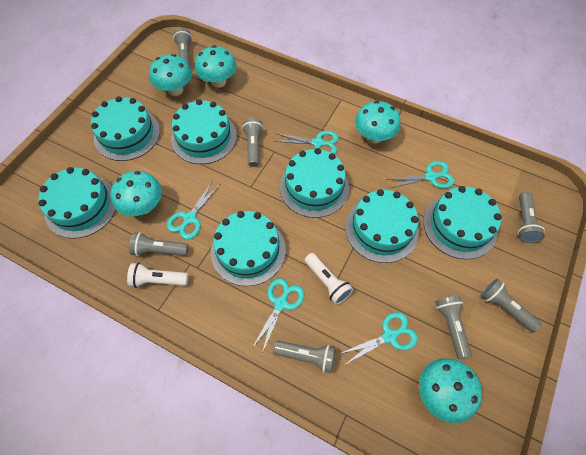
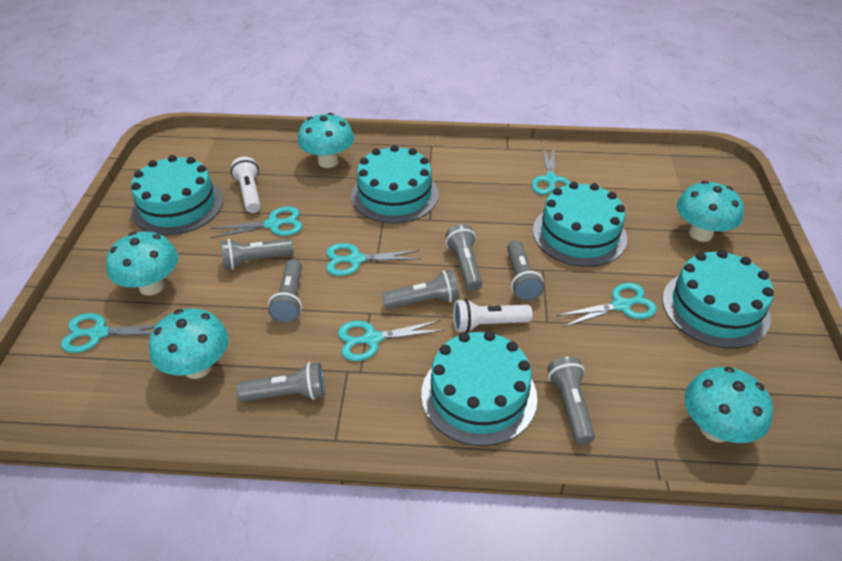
turquoise cake: 7 -> 5
turquoise scissors: 5 -> 6

